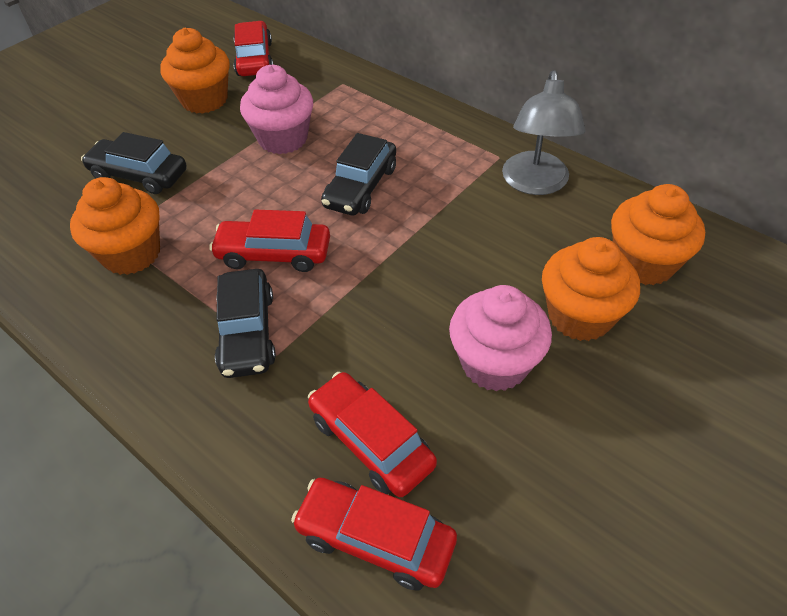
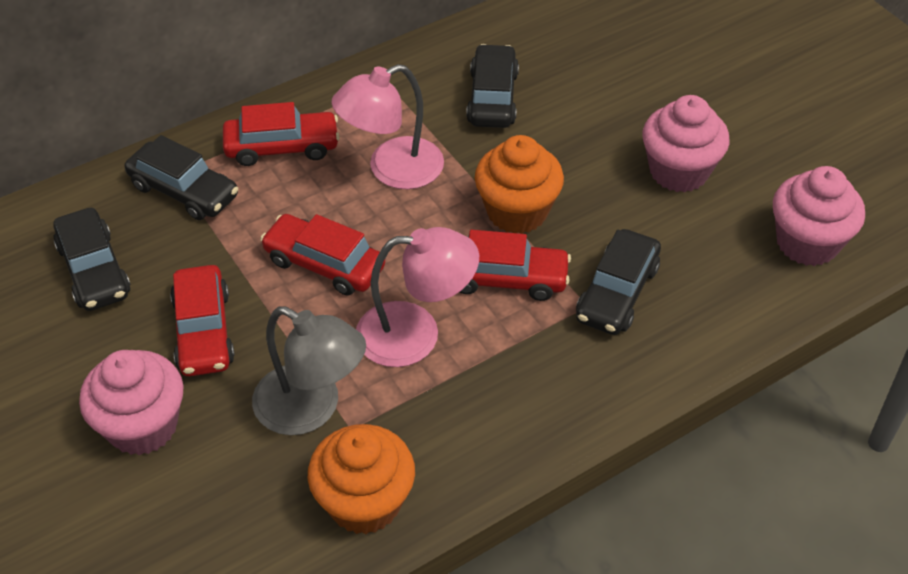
black car: 3 -> 4
orange cupcake: 4 -> 2
pink cupcake: 2 -> 3
pink lamp: 0 -> 2

